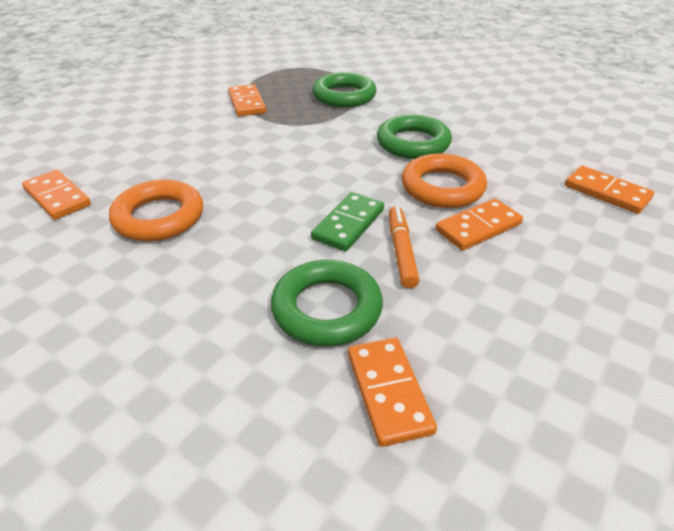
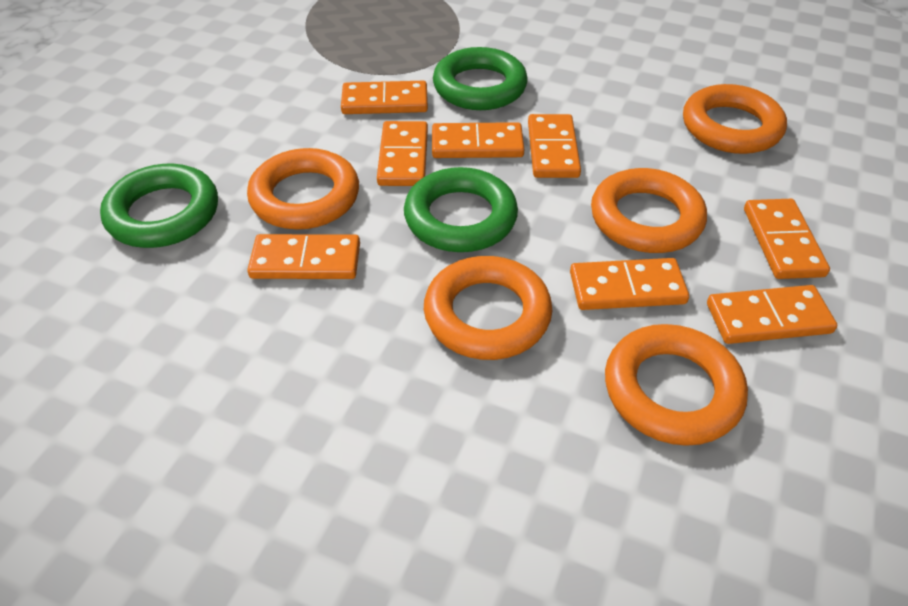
green domino: 1 -> 0
orange domino: 5 -> 8
orange marker: 1 -> 0
orange ring: 2 -> 5

